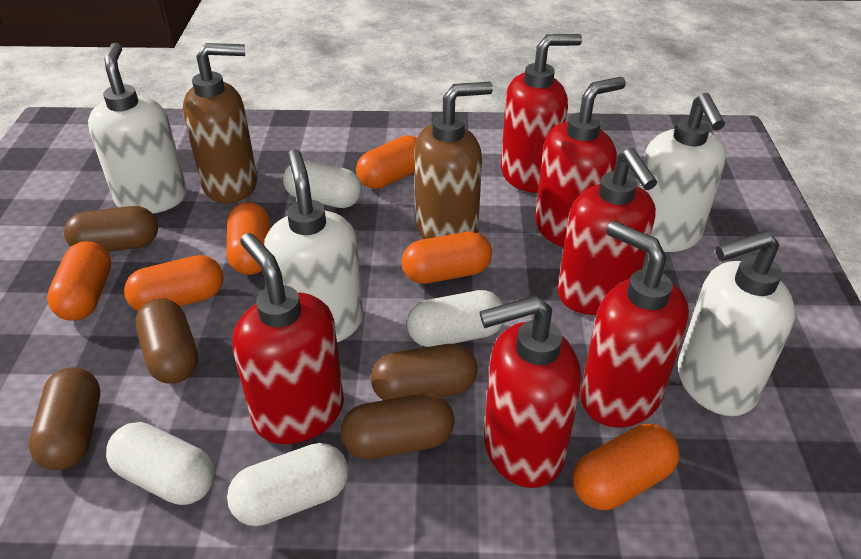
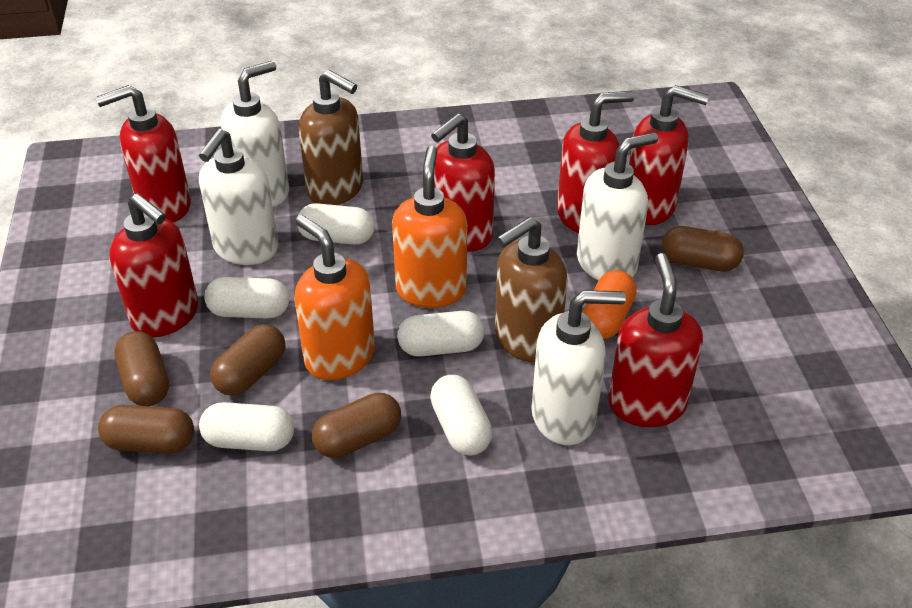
orange capsule: 6 -> 1
orange soap dispenser: 0 -> 2
white capsule: 4 -> 5

